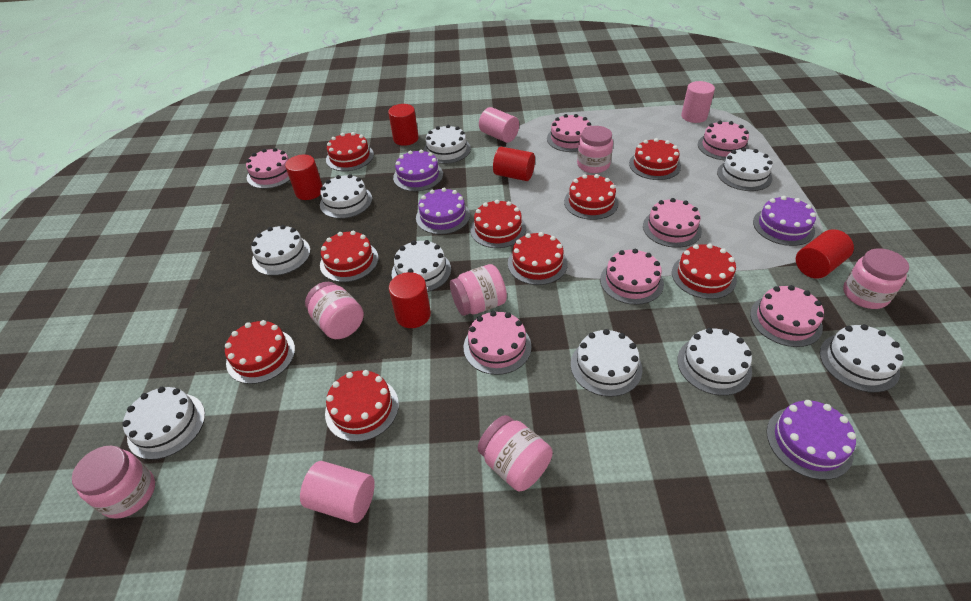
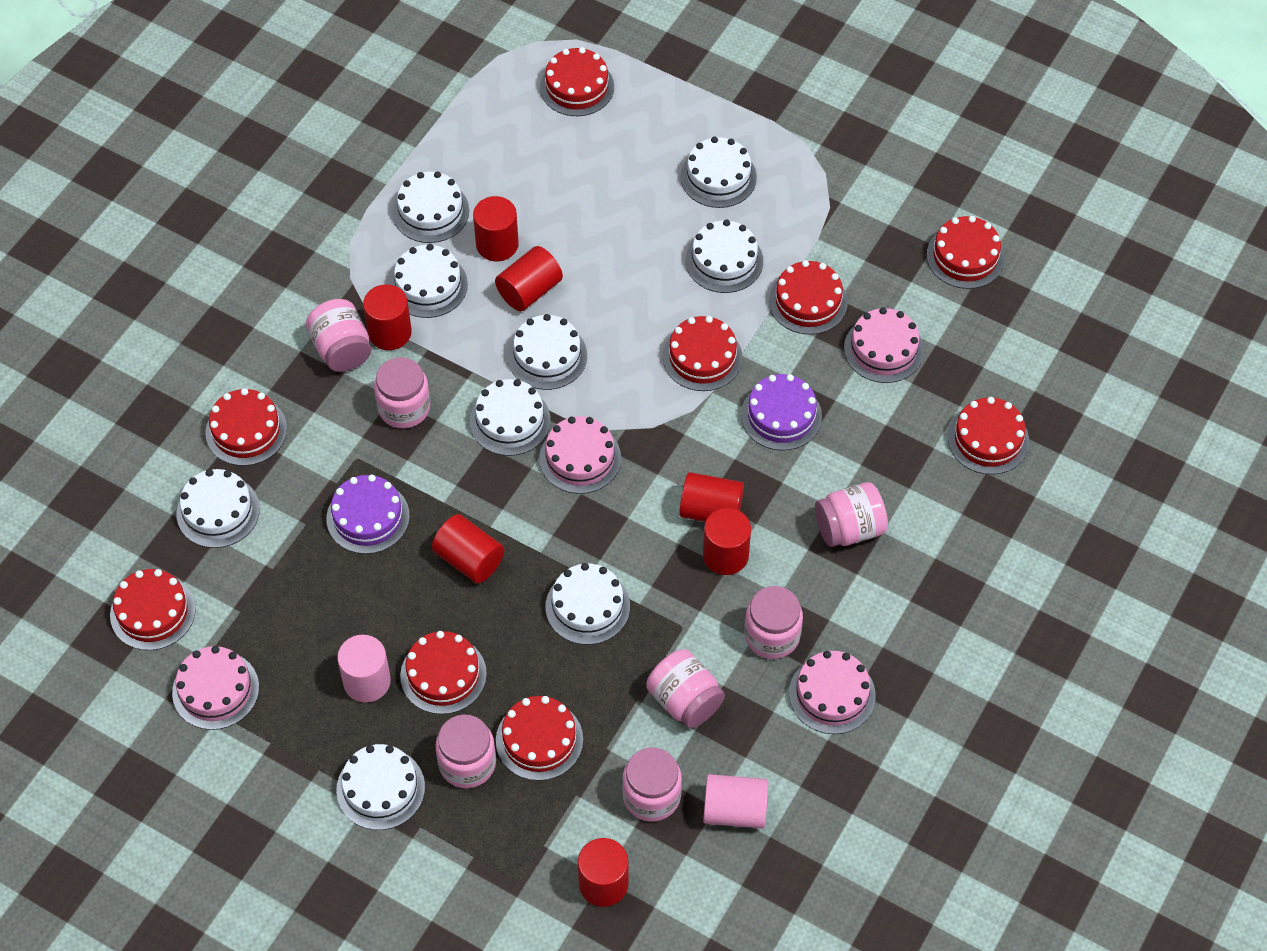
pink cake: 7 -> 4
pink cylinder: 3 -> 2
pink jar: 6 -> 7
purple cake: 4 -> 2
red cylinder: 5 -> 7

